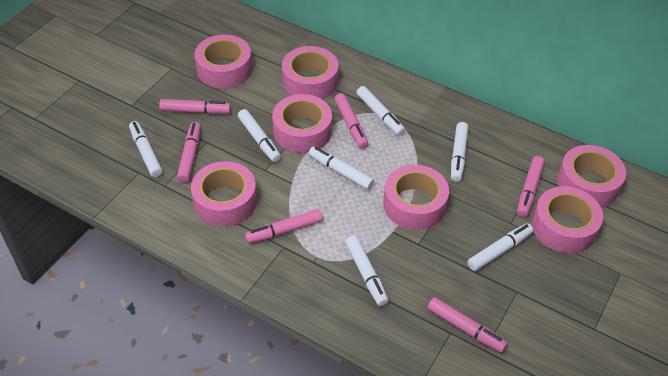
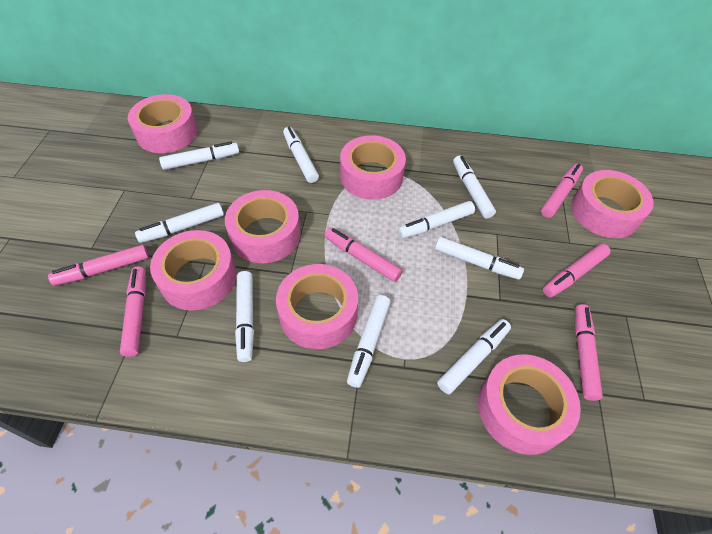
white marker: 7 -> 9

